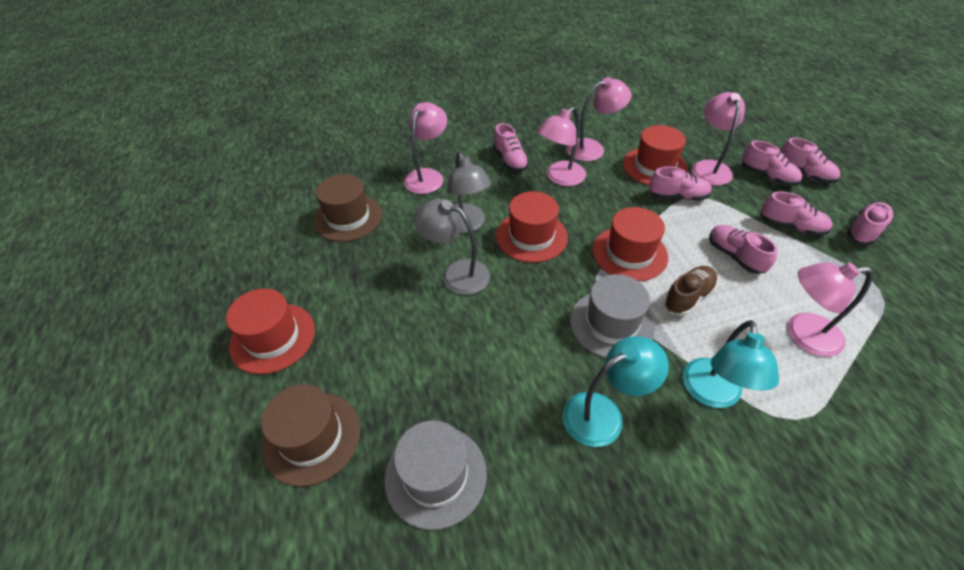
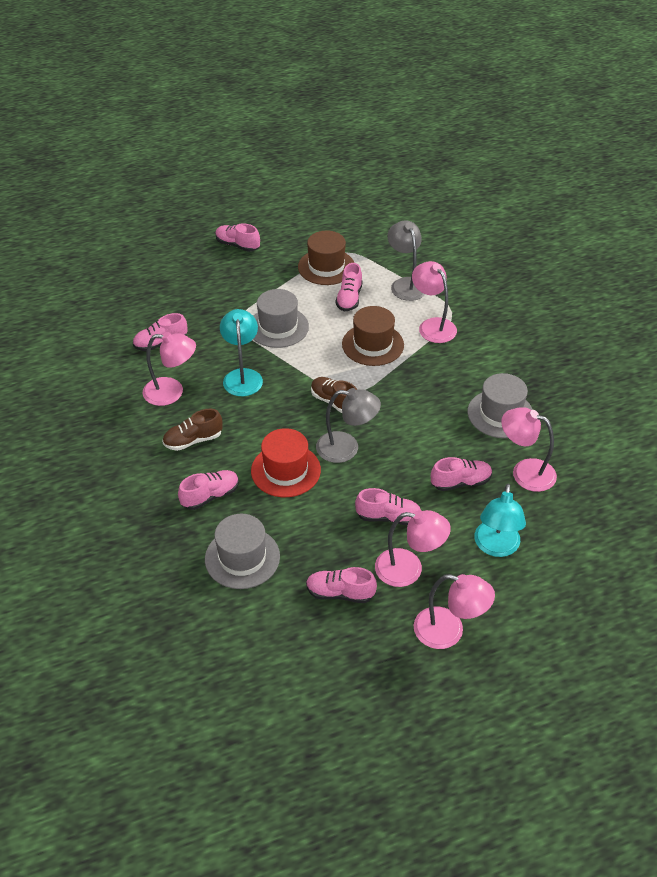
brown shoe: 1 -> 2
grey hat: 2 -> 3
red hat: 4 -> 1

